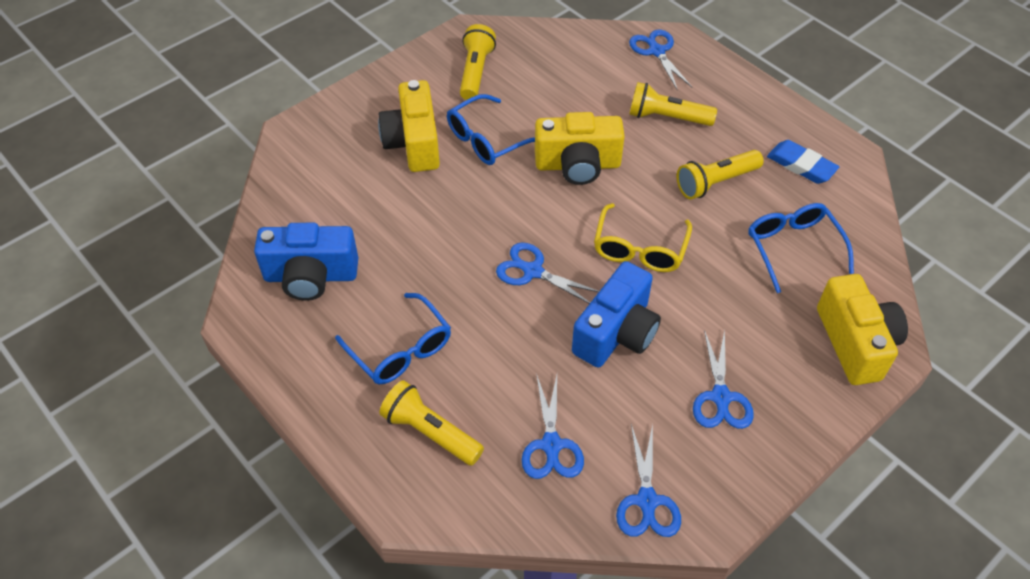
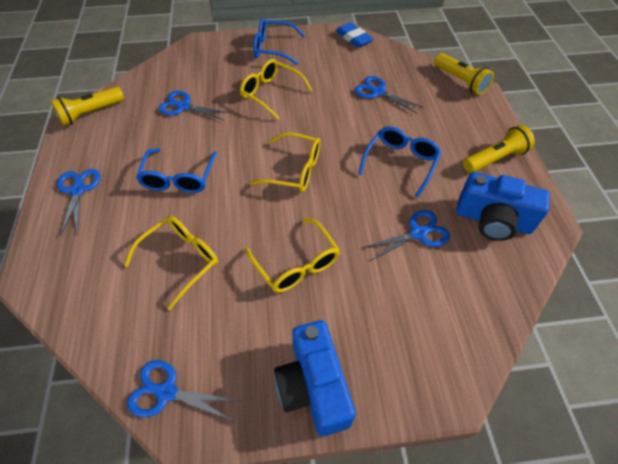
yellow camera: 3 -> 0
yellow flashlight: 4 -> 3
yellow glasses: 1 -> 4

